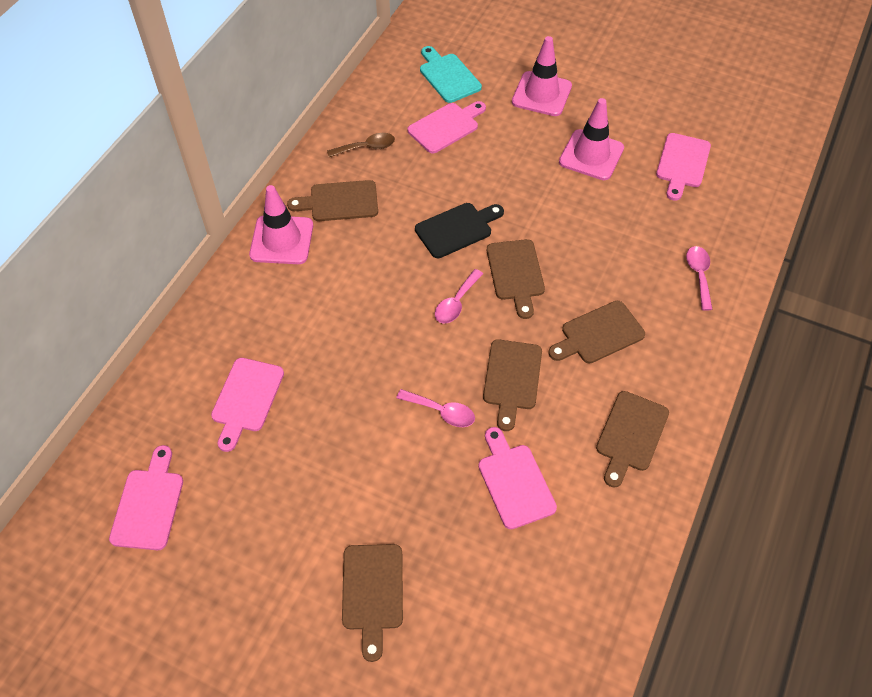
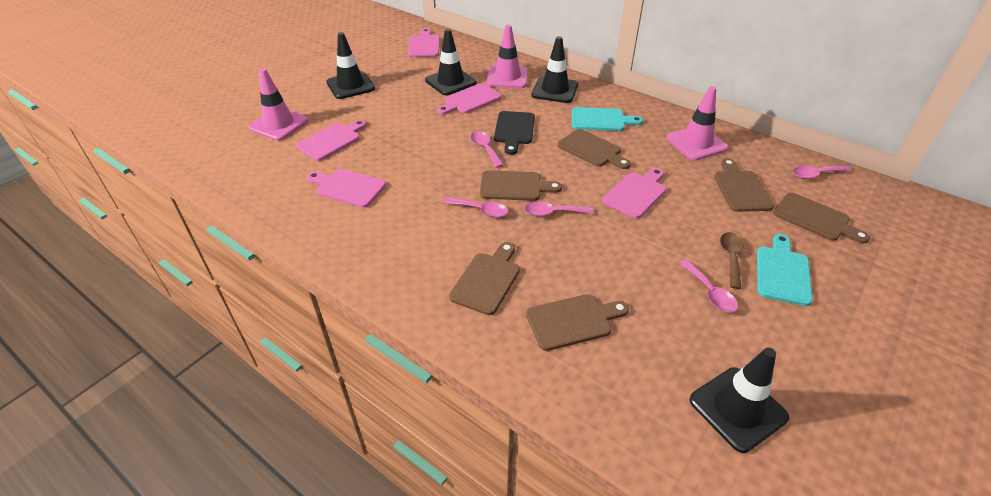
black traffic cone: 0 -> 4
pink spoon: 3 -> 5
turquoise cutting board: 1 -> 2

